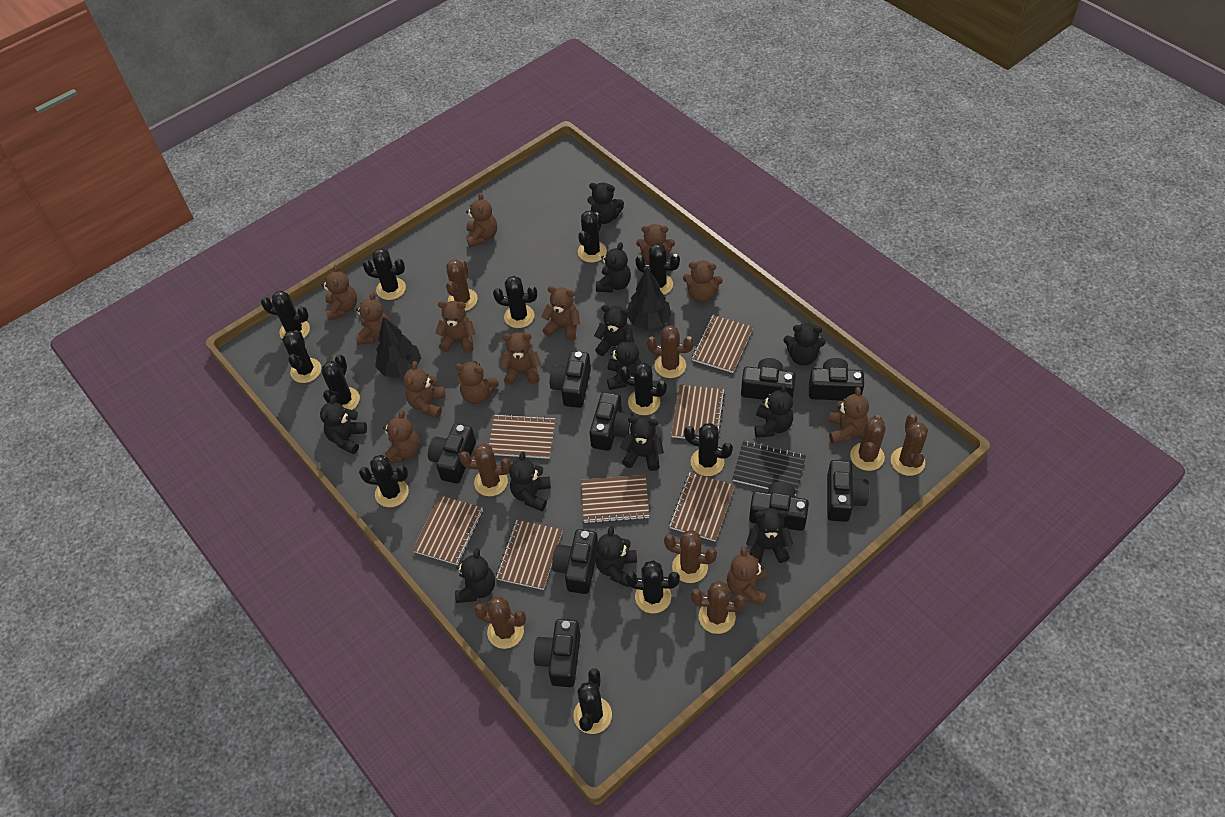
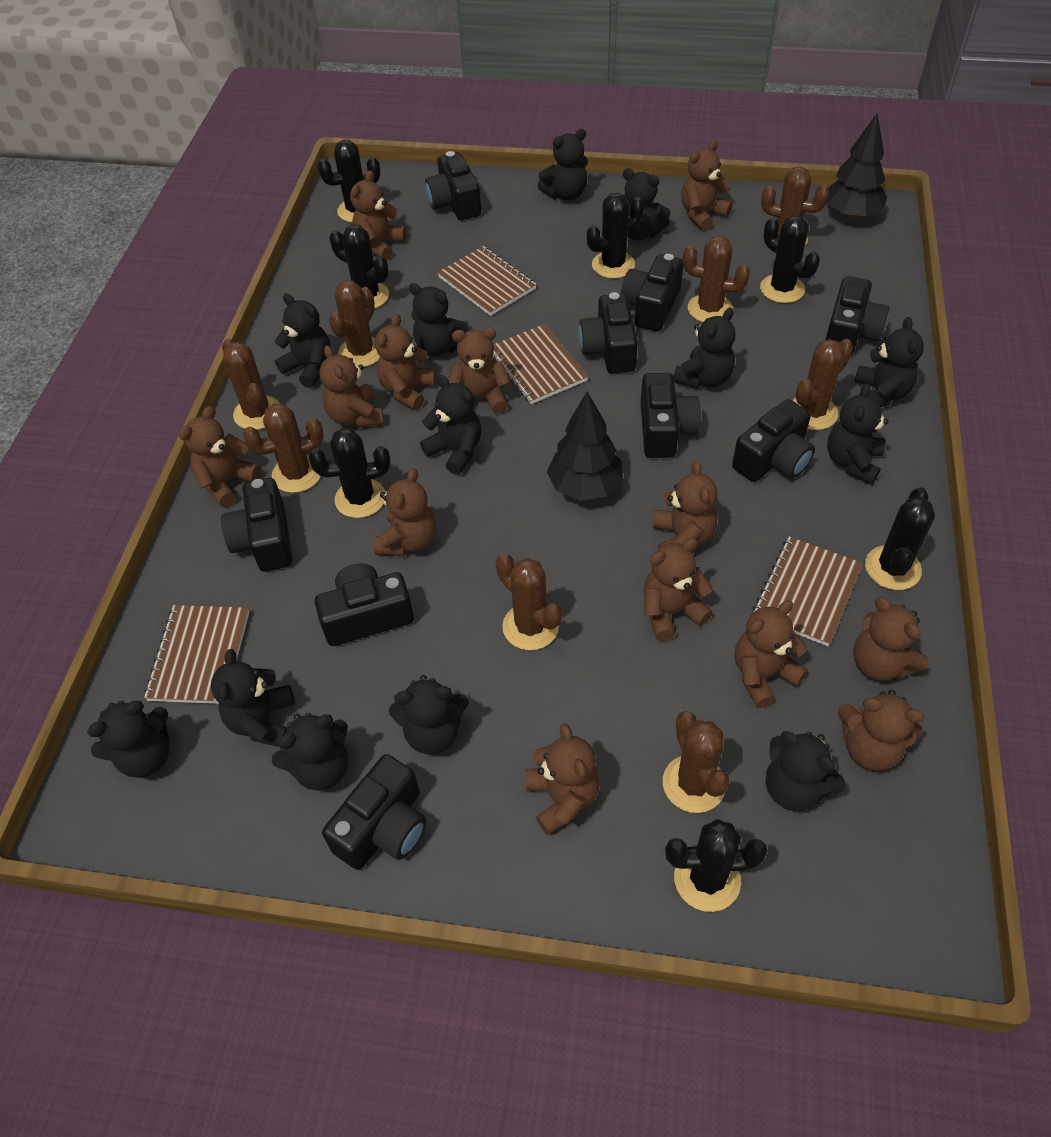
black cactus: 12 -> 7
black notebook: 1 -> 0
black teddy bear: 12 -> 13
brown notebook: 7 -> 4

